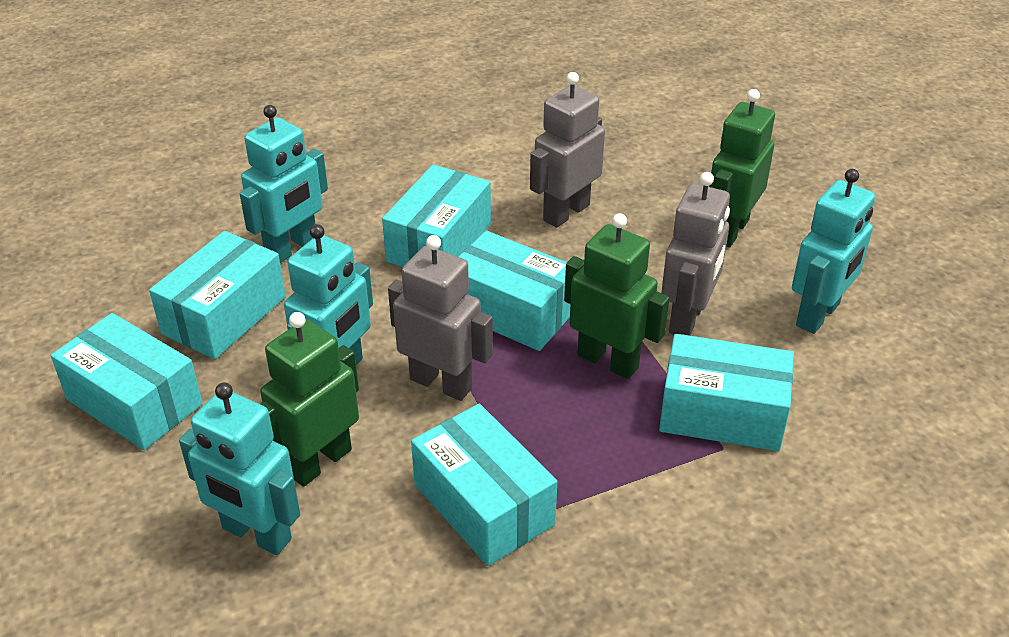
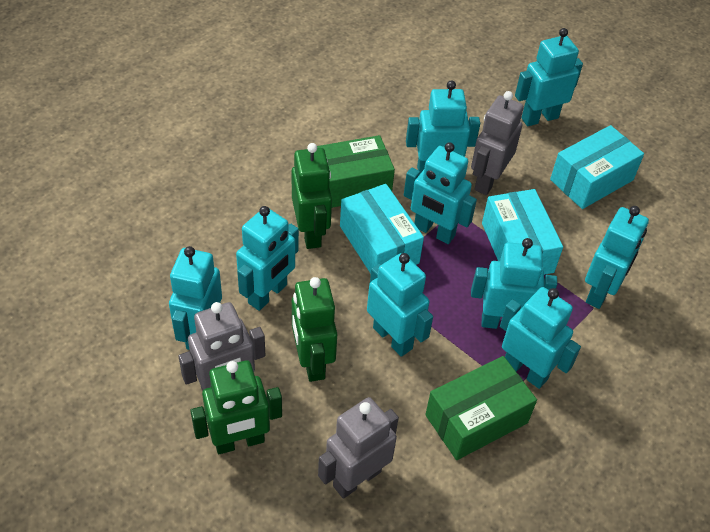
green box: 0 -> 2
turquoise box: 6 -> 3
turquoise robot: 4 -> 9

